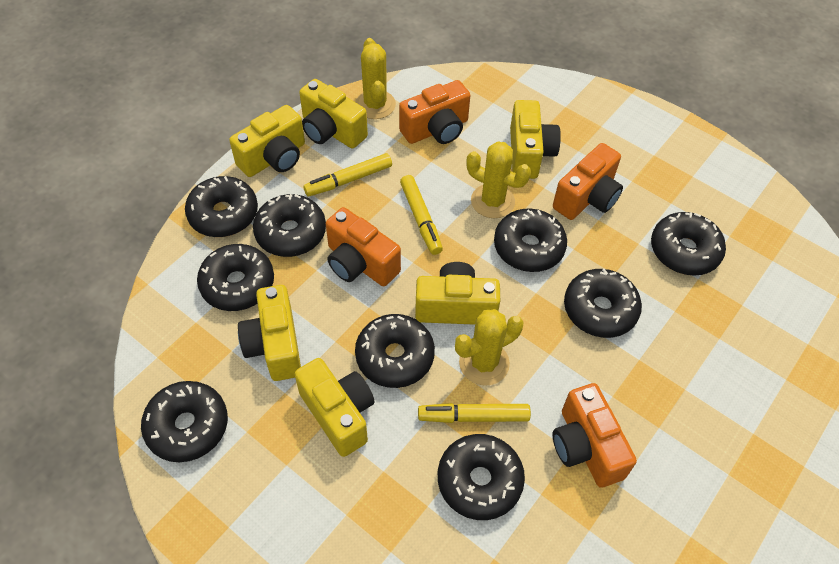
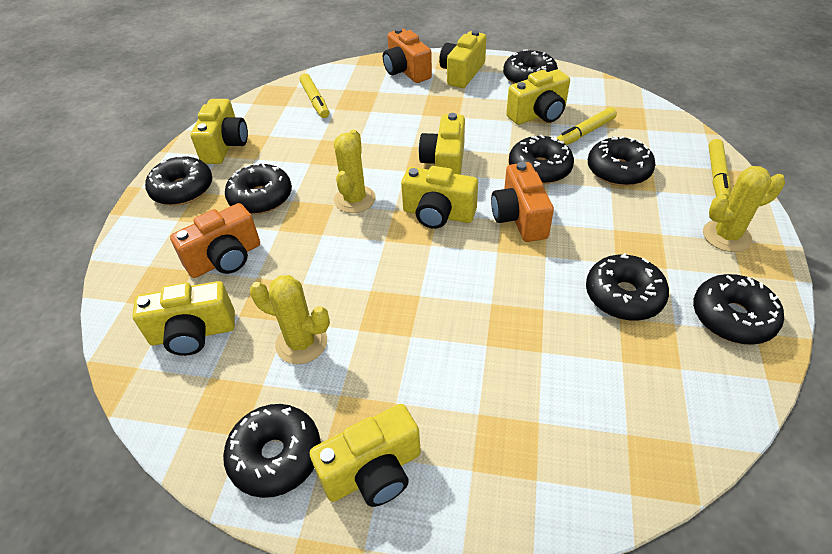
black donut: 9 -> 8
orange camera: 4 -> 3
yellow camera: 6 -> 7

